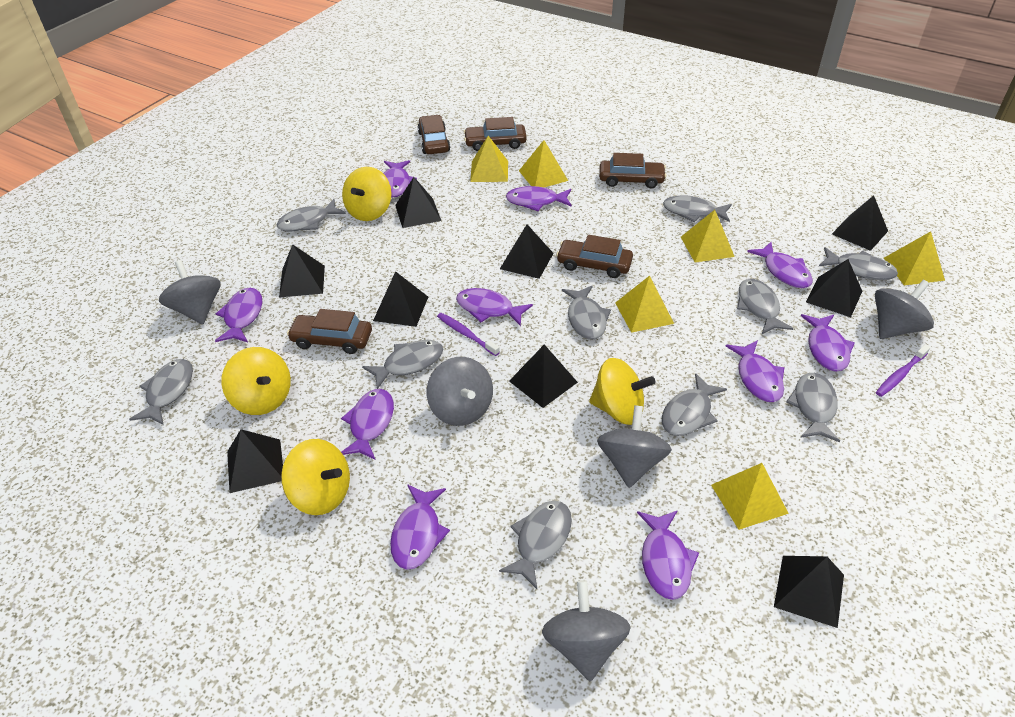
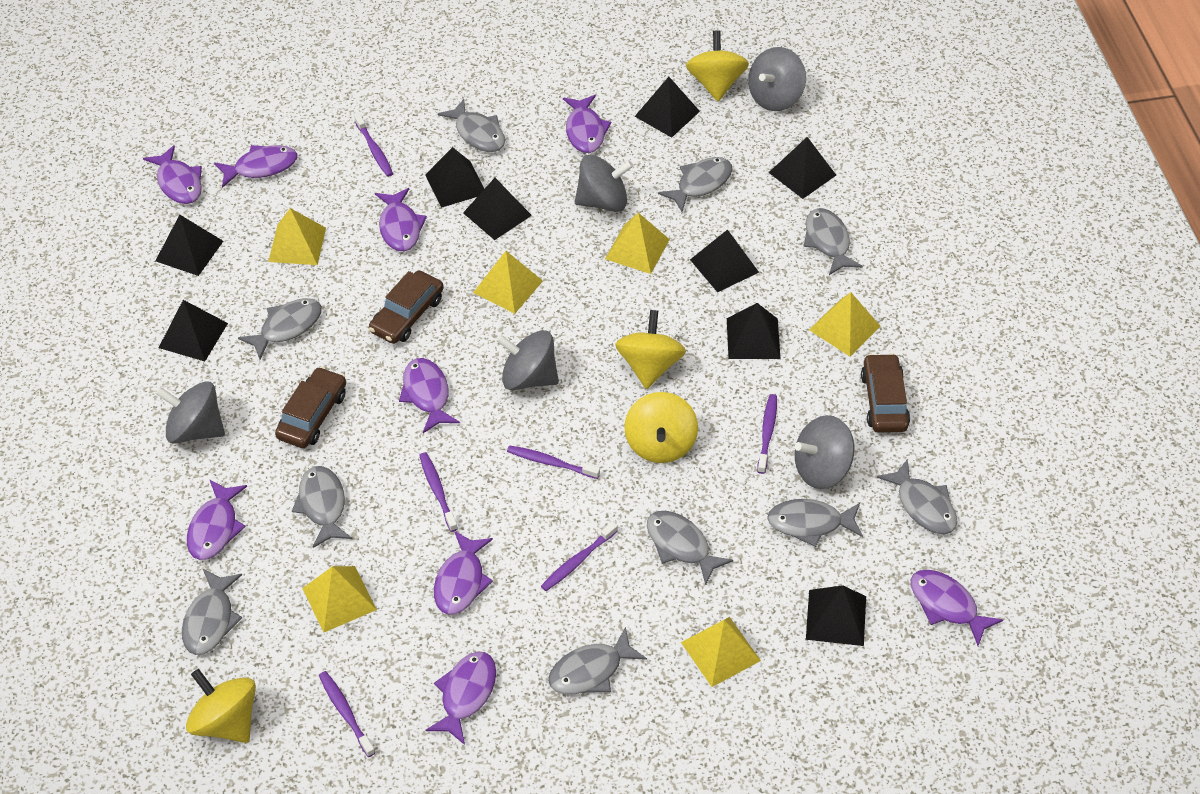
brown car: 5 -> 3
purple fish: 10 -> 9
purple toothbrush: 2 -> 6

